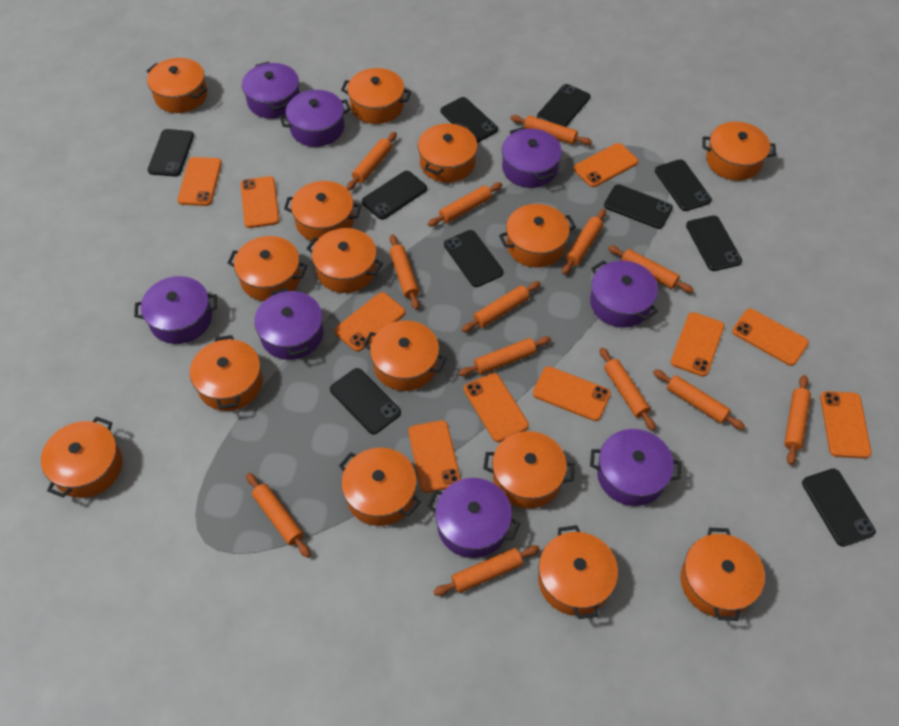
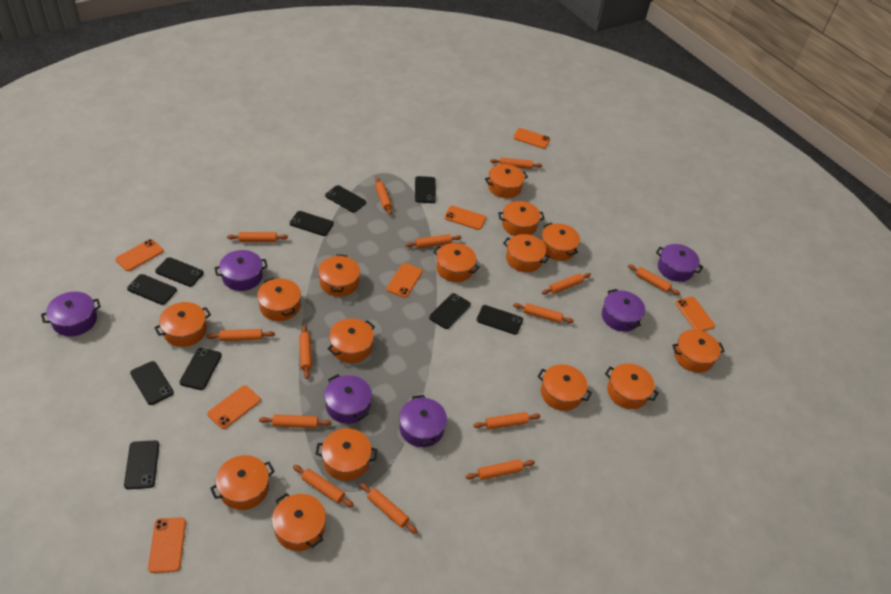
orange phone: 10 -> 7
orange rolling pin: 13 -> 14
purple pot: 8 -> 6

